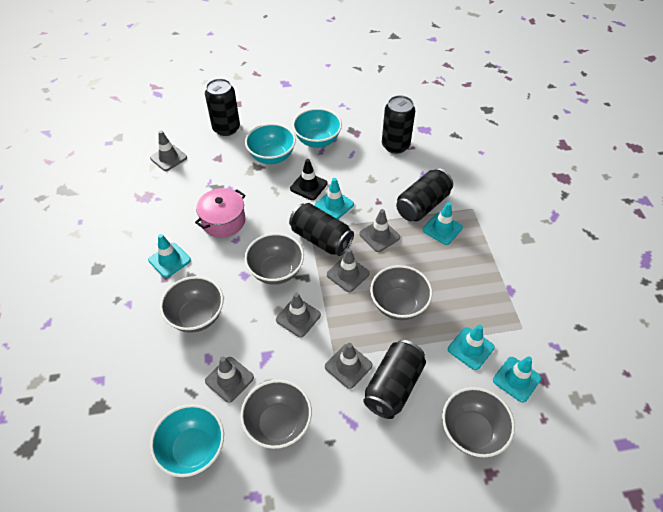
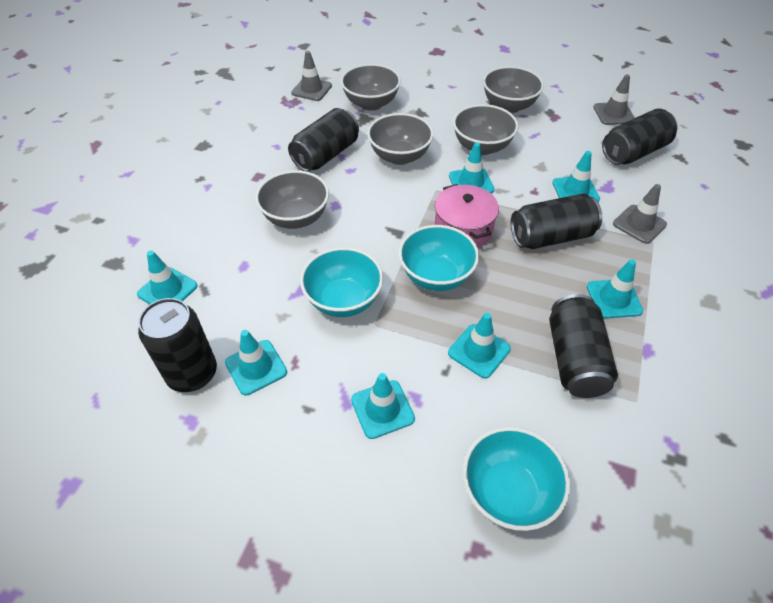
black traffic cone: 1 -> 0
grey traffic cone: 6 -> 3
turquoise traffic cone: 5 -> 7

